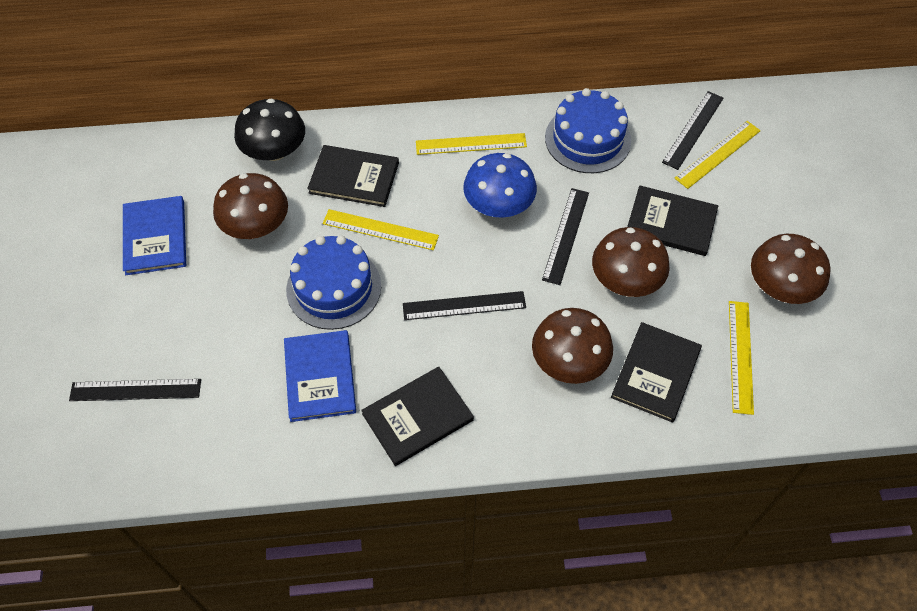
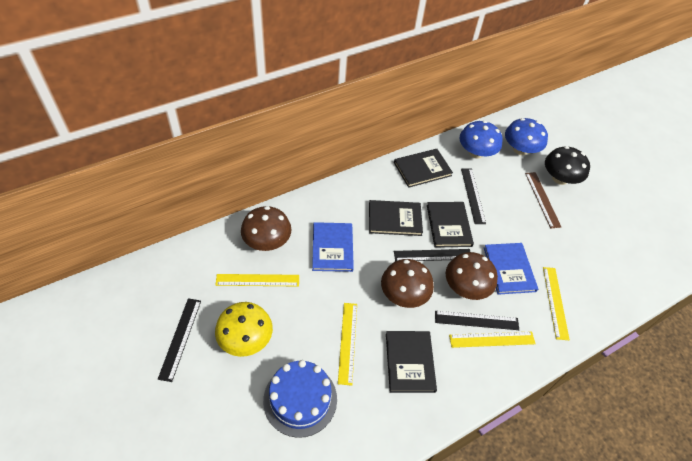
blue cake: 2 -> 1
blue mushroom: 1 -> 2
brown mushroom: 4 -> 3
brown ruler: 0 -> 1
yellow mushroom: 0 -> 1

